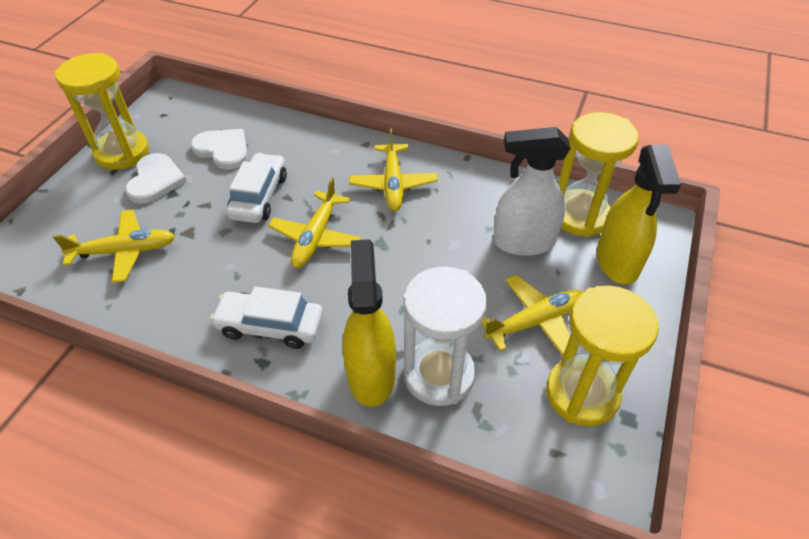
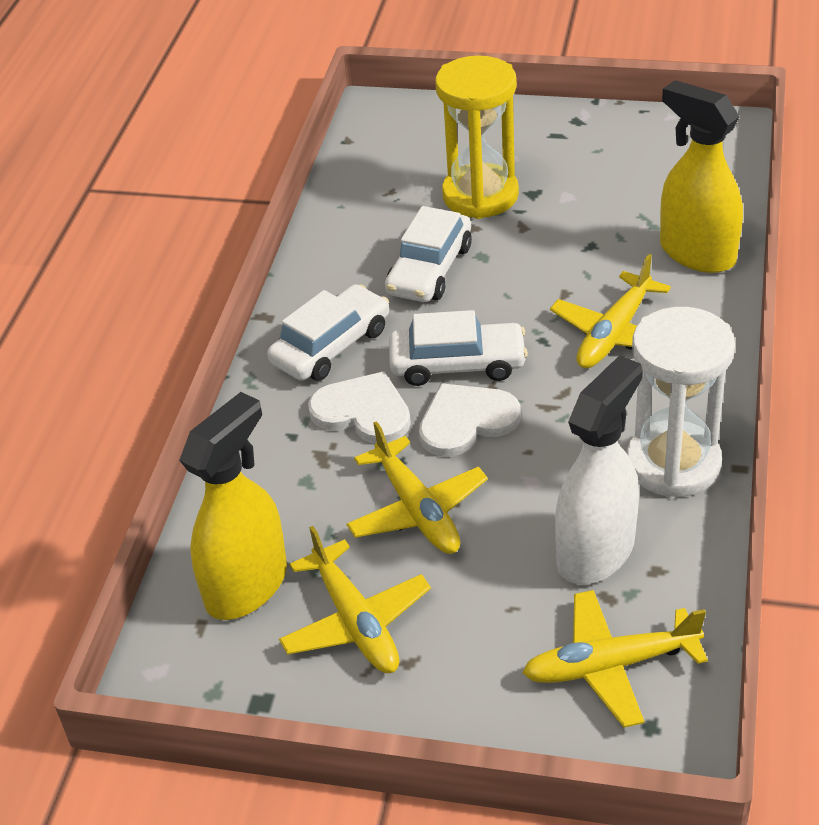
white car: 2 -> 3
yellow hourglass: 3 -> 1

